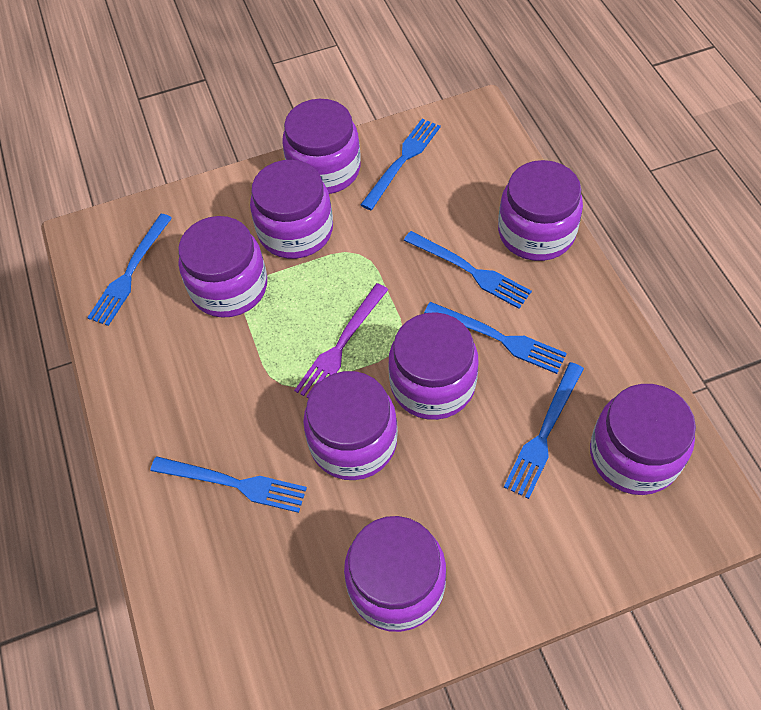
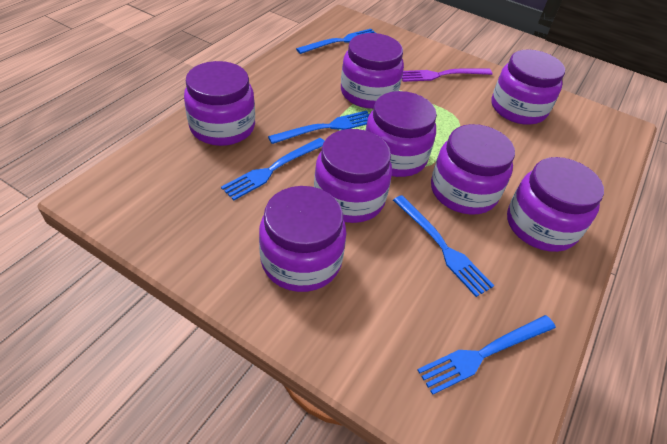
blue fork: 6 -> 5

